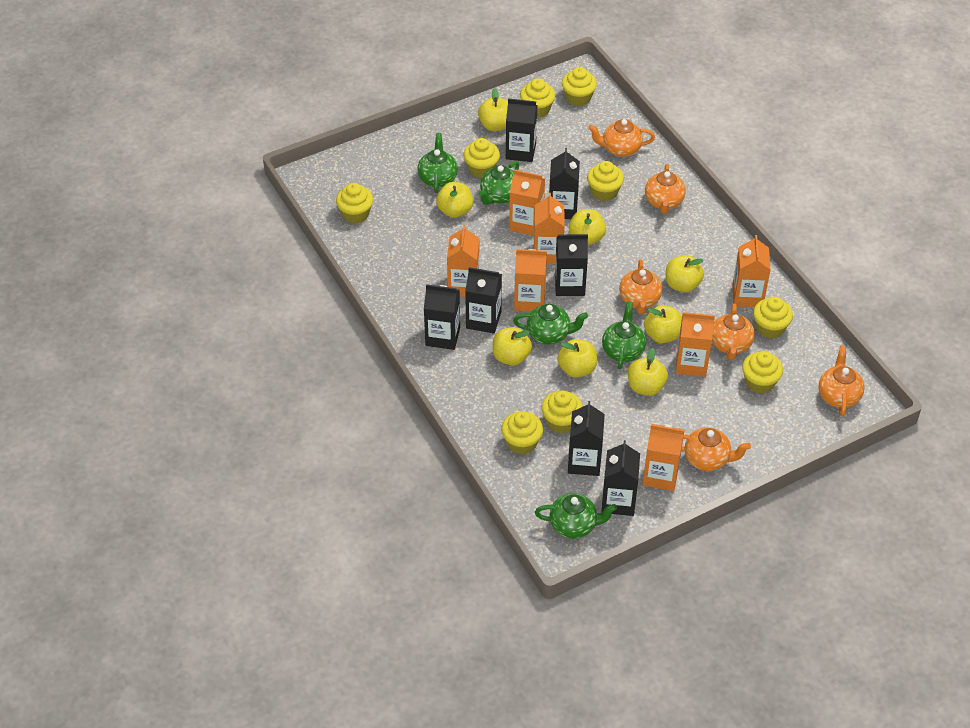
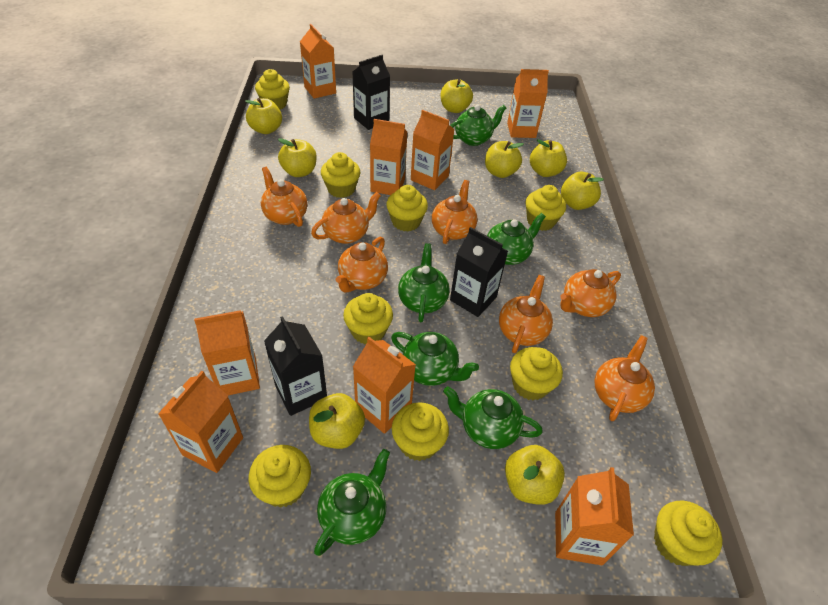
black carton: 7 -> 3
green teapot: 5 -> 6
orange carton: 7 -> 8
orange teapot: 6 -> 7

